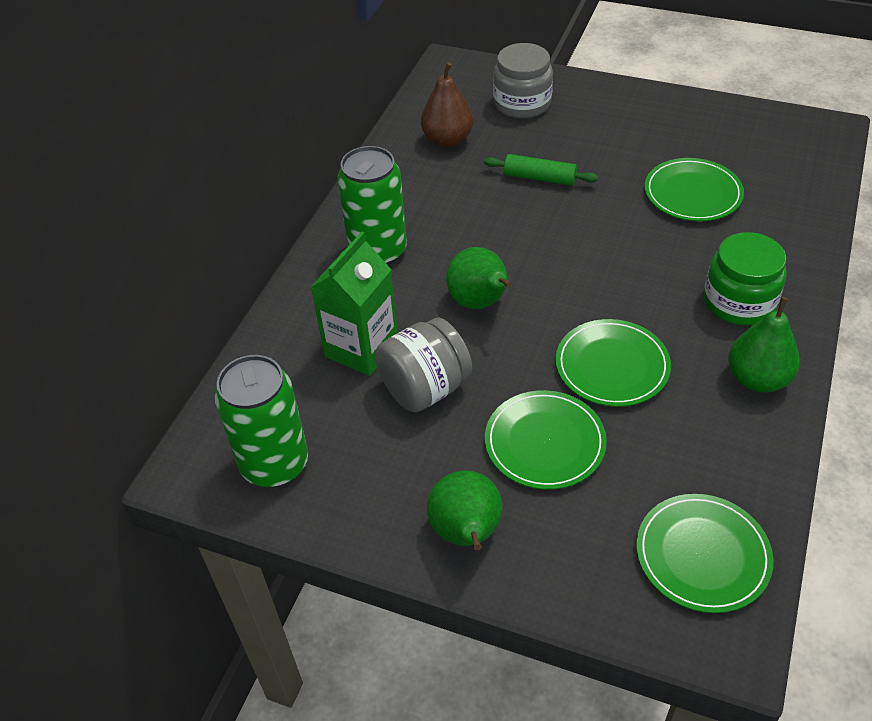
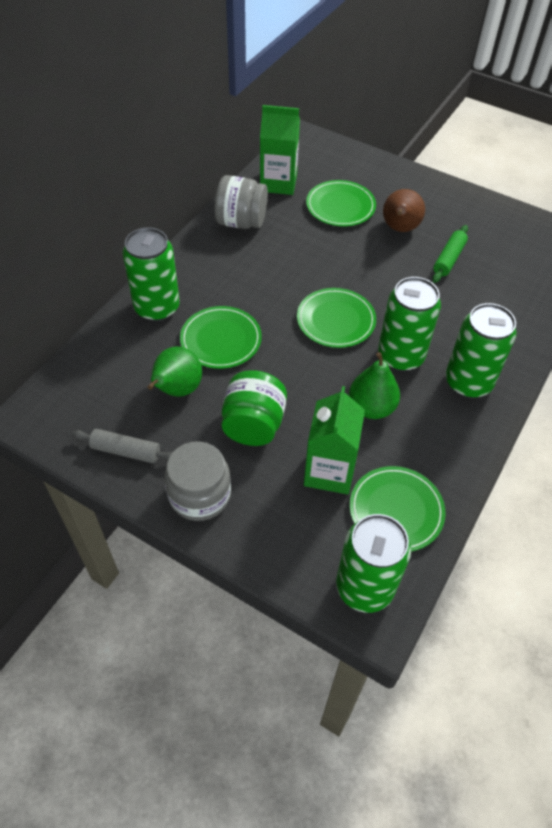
green can: 2 -> 4
green carton: 1 -> 2
green pear: 3 -> 2
grey rolling pin: 0 -> 1

